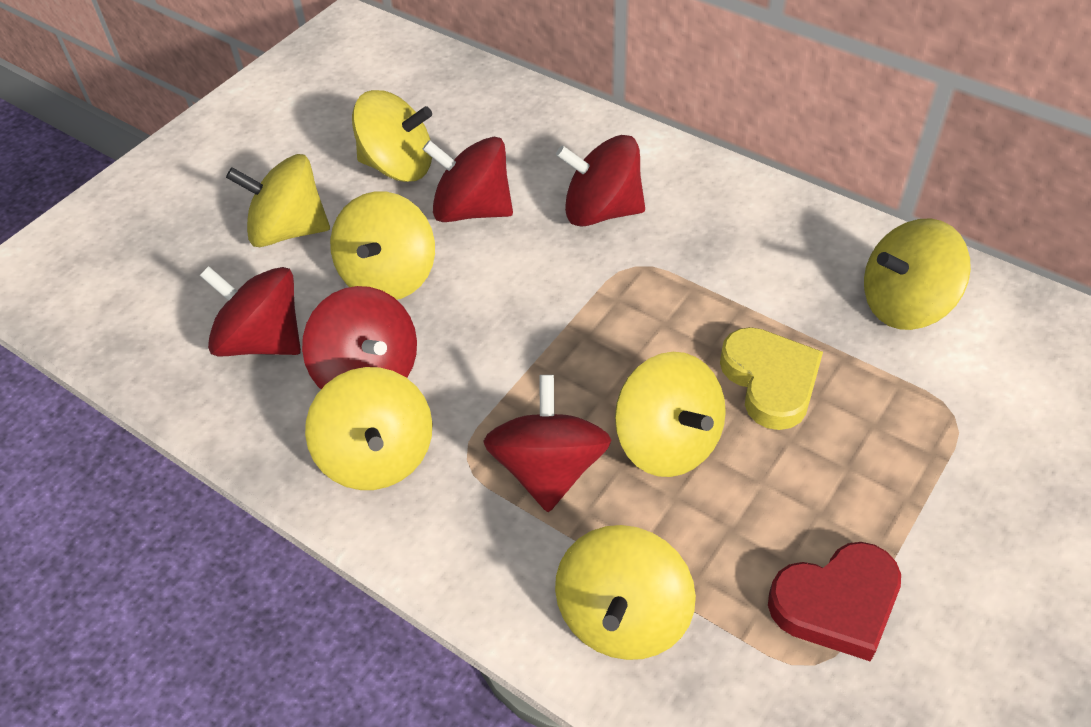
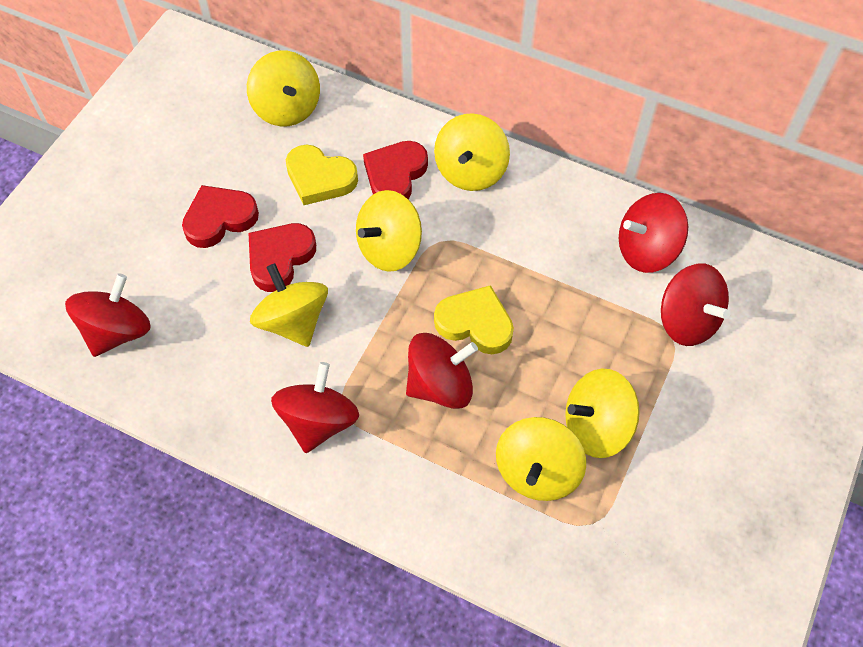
red heart: 1 -> 3
yellow heart: 1 -> 2
yellow spinning top: 7 -> 6

